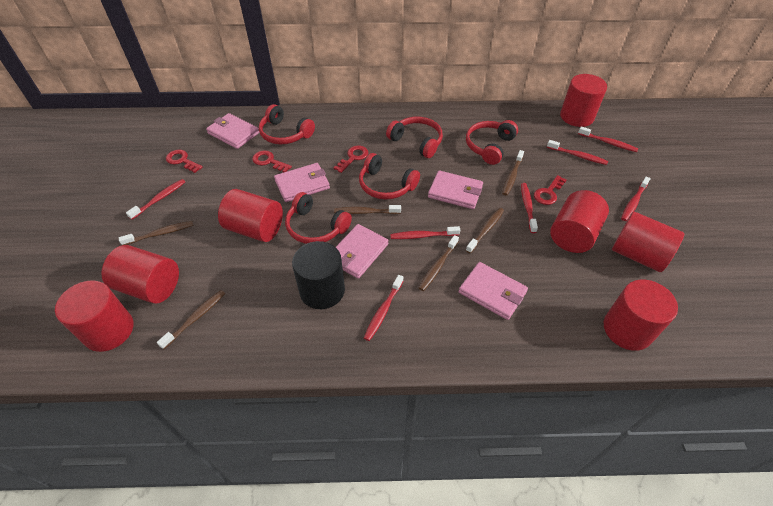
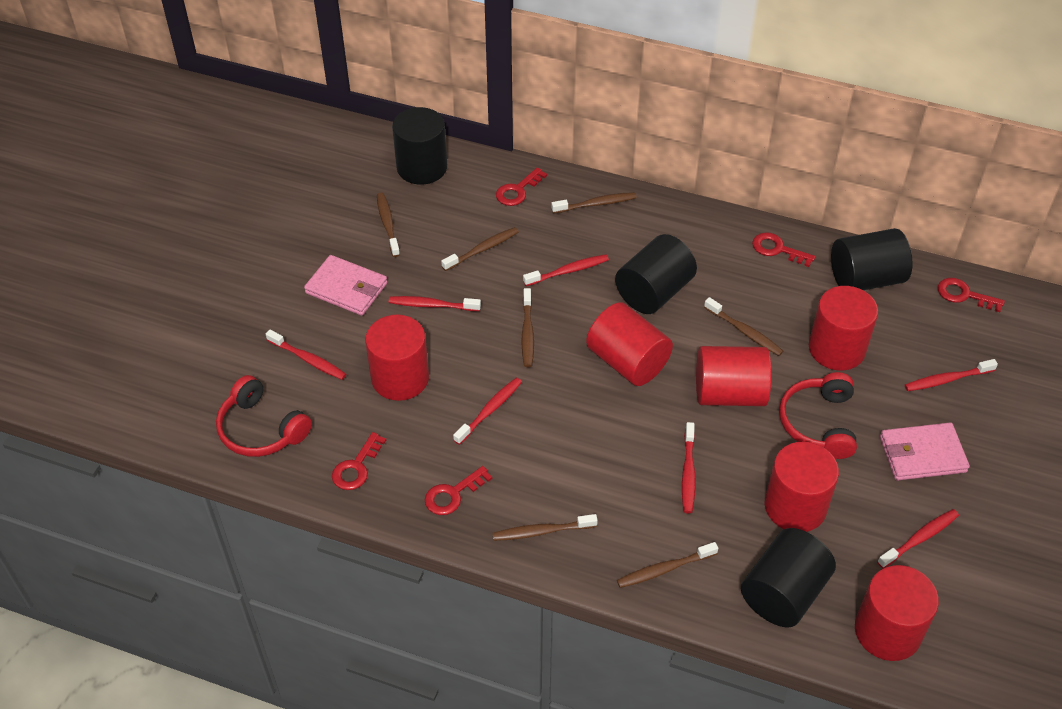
black cylinder: 1 -> 4
brown toothbrush: 6 -> 7
pink wallet: 5 -> 2
red cylinder: 7 -> 6
red headphones: 5 -> 2
red key: 4 -> 5

